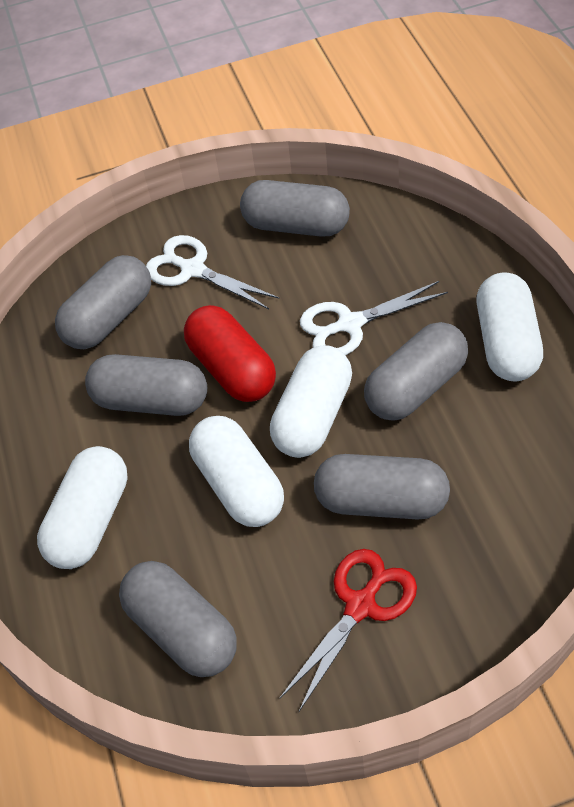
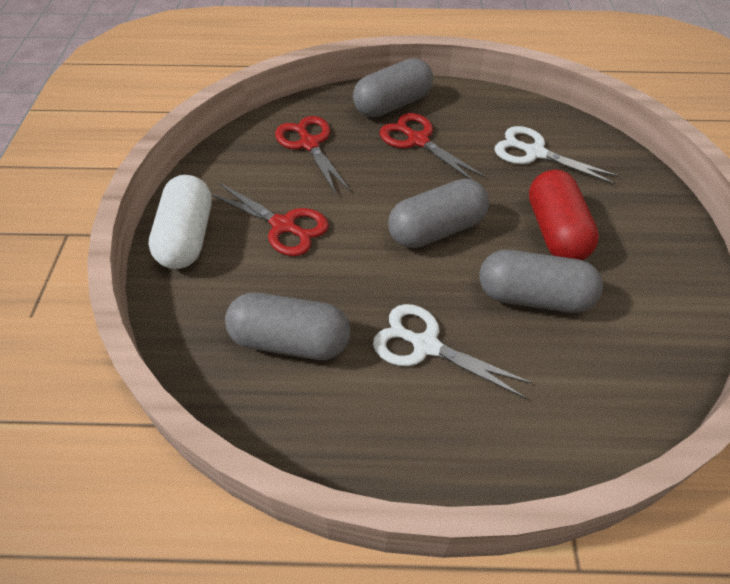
grey capsule: 6 -> 4
red scissors: 1 -> 3
white capsule: 4 -> 1

